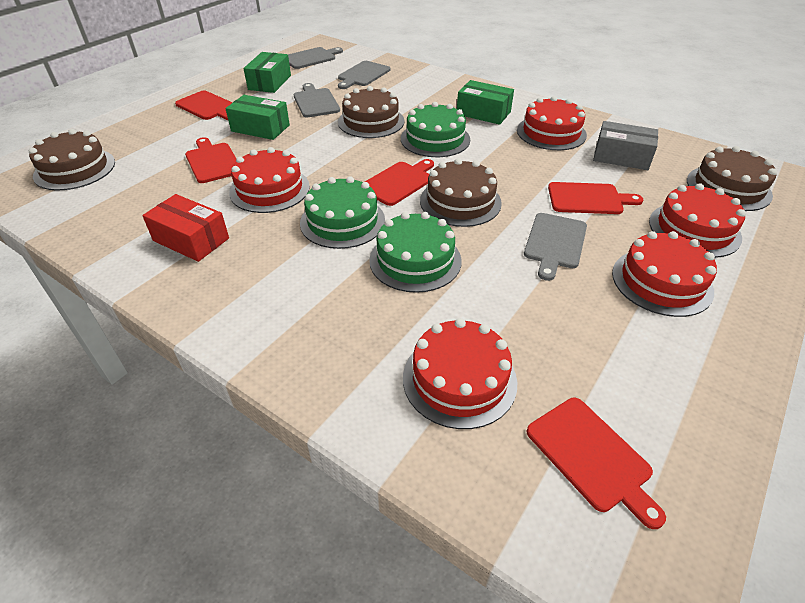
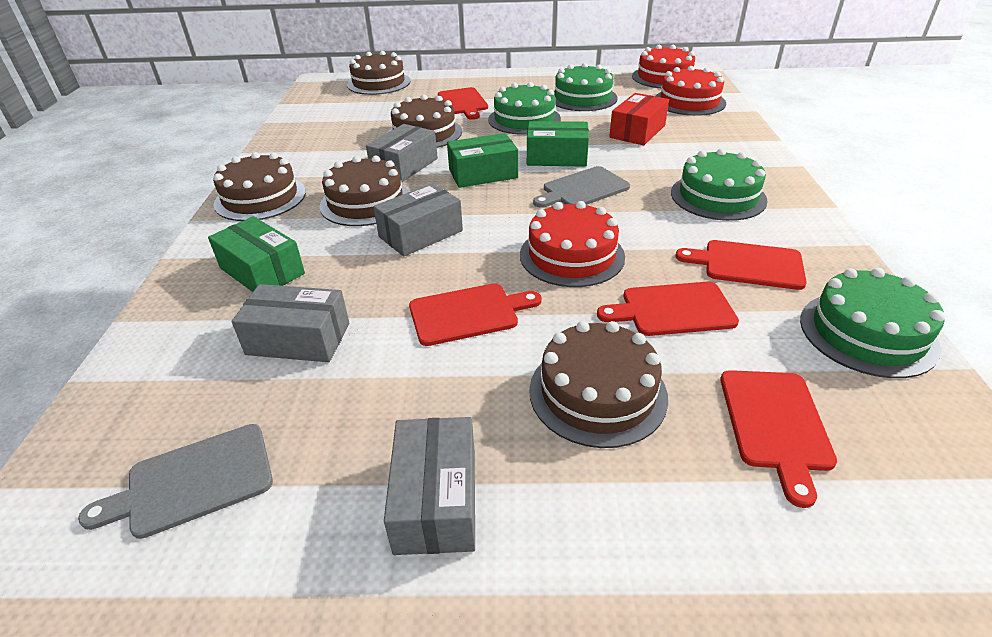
brown cake: 4 -> 5
green cake: 3 -> 4
grey box: 1 -> 4
grey cutting board: 4 -> 2
red cake: 5 -> 3

